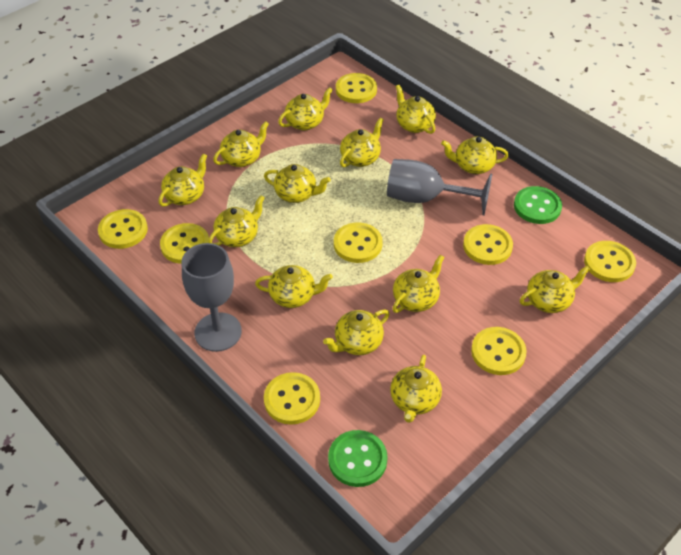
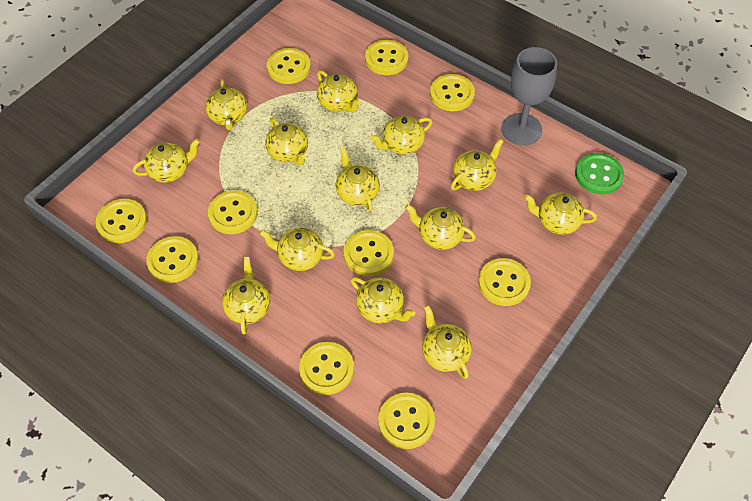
green button: 2 -> 1
grey goblet: 2 -> 1
yellow button: 8 -> 10

